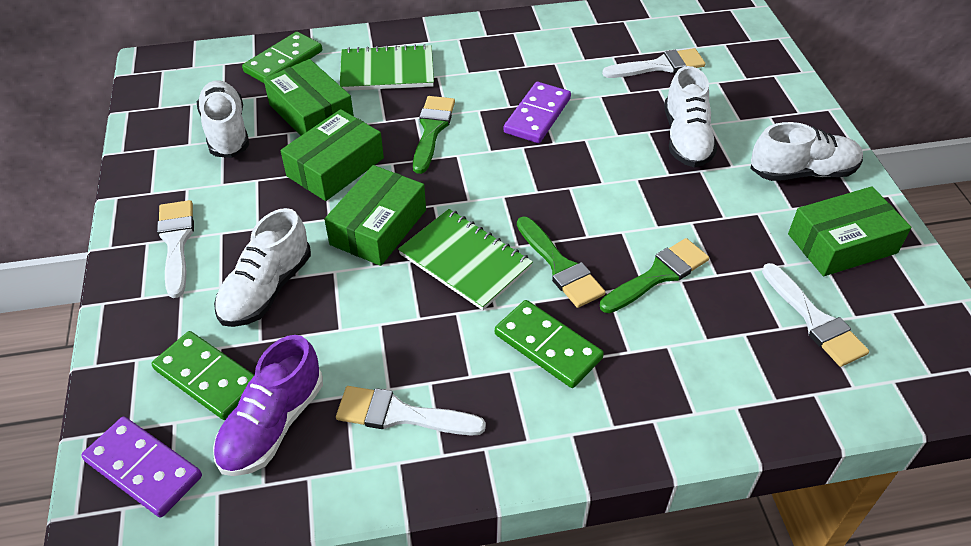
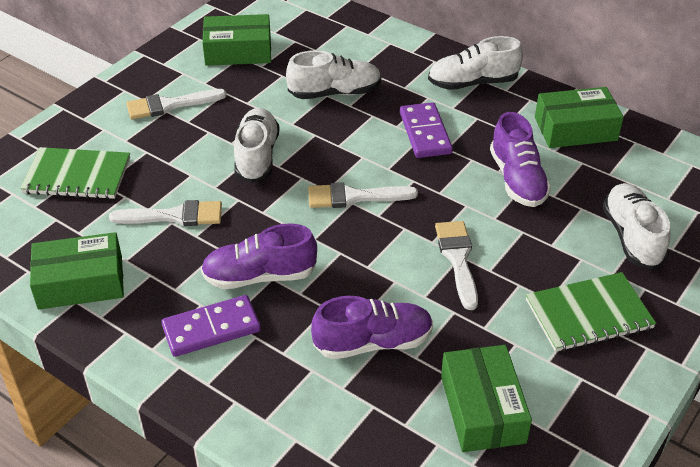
green brush: 3 -> 0
green domino: 3 -> 0
purple shoe: 1 -> 3

